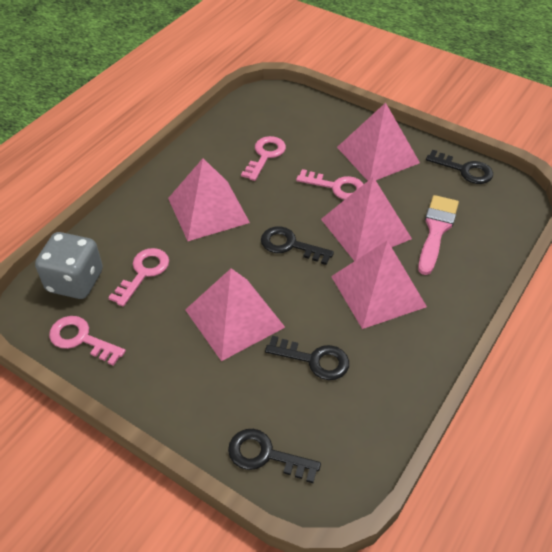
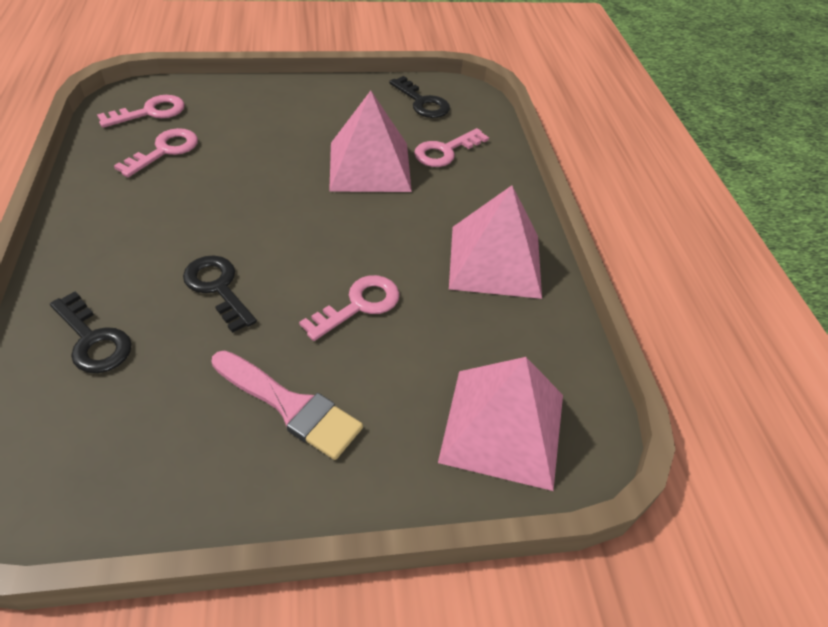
black key: 4 -> 3
grey dice: 1 -> 0
pink pyramid: 5 -> 3

